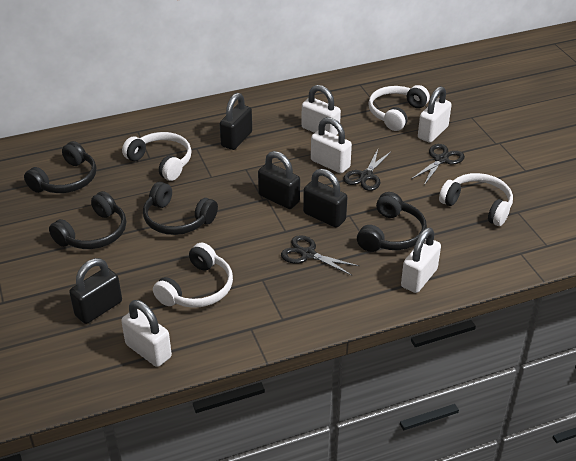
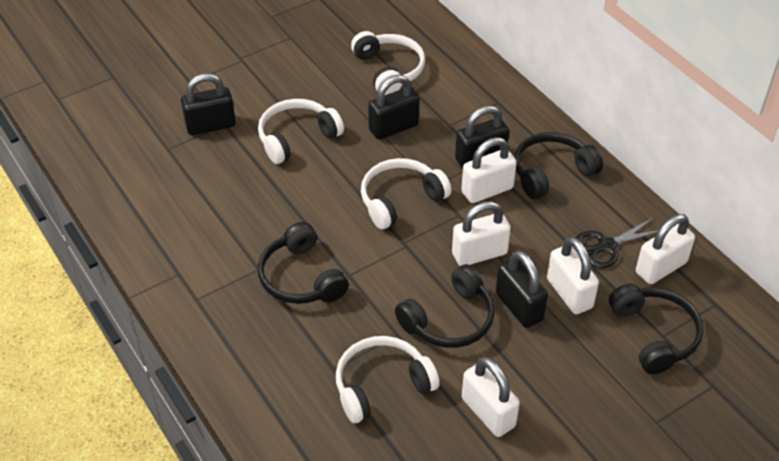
black scissors: 3 -> 1

